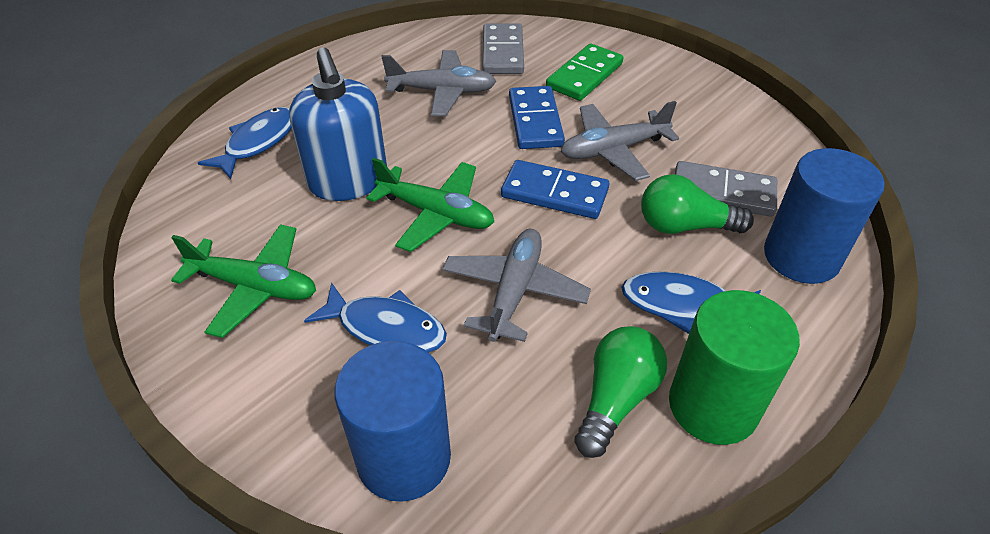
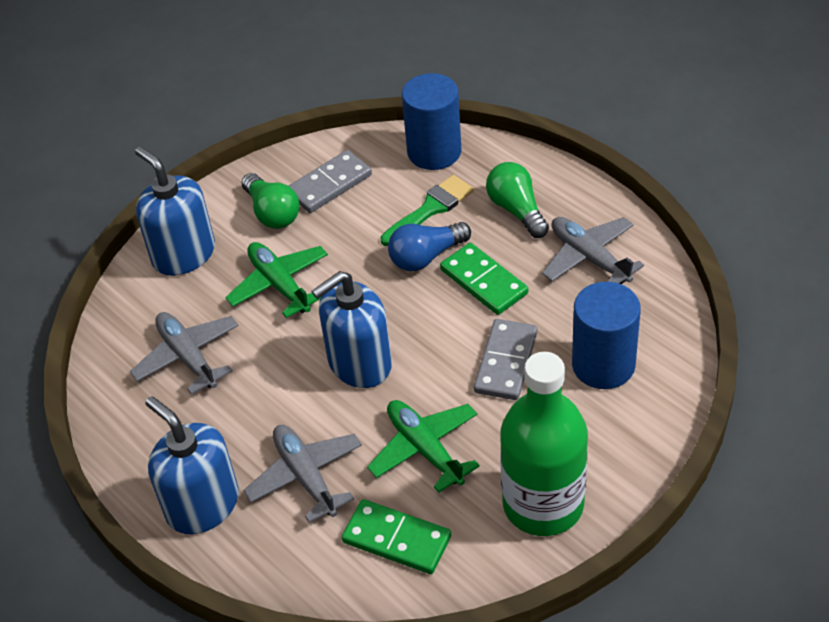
blue domino: 2 -> 0
blue fish: 3 -> 0
blue light bulb: 0 -> 1
blue soap dispenser: 1 -> 3
green bottle: 0 -> 1
green brush: 0 -> 1
green cylinder: 1 -> 0
green domino: 1 -> 2

